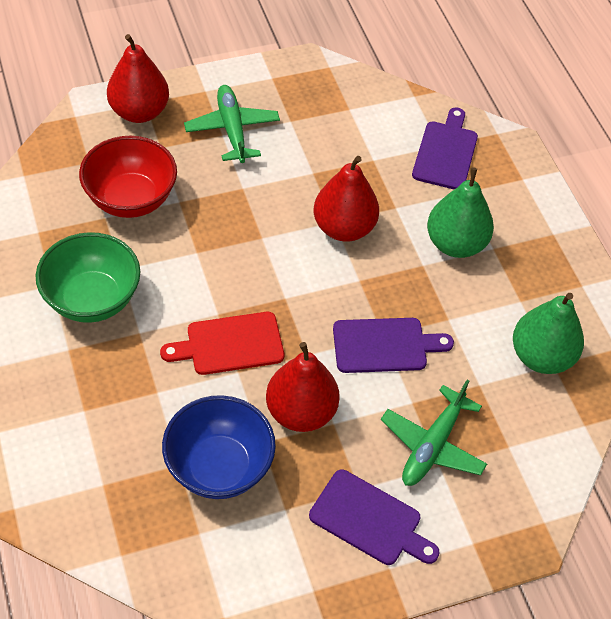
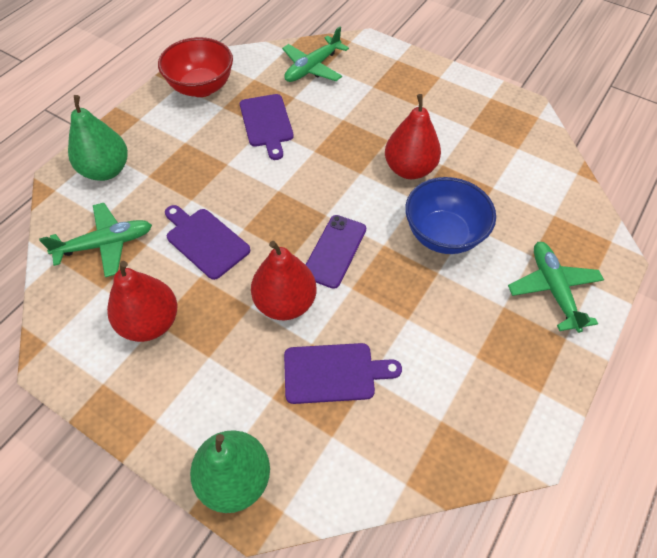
green bowl: 1 -> 0
green plane: 2 -> 3
purple phone: 0 -> 1
red cutting board: 1 -> 0

